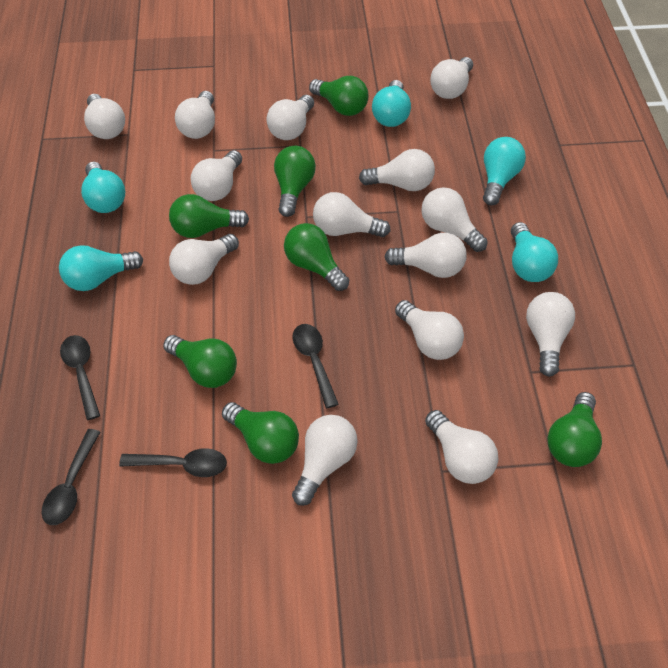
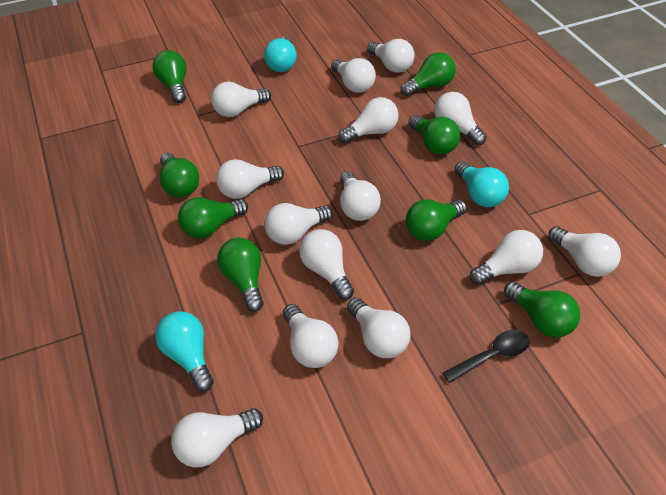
black spoon: 4 -> 1
green light bulb: 7 -> 8
turquoise light bulb: 5 -> 3

